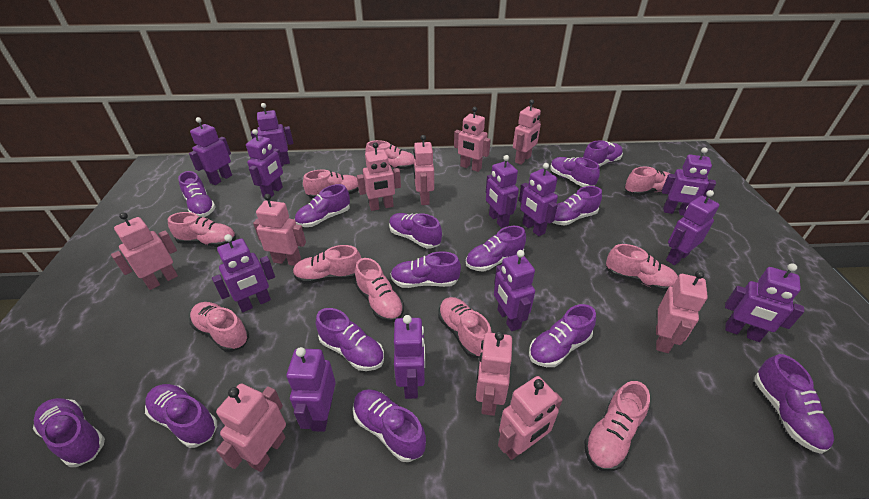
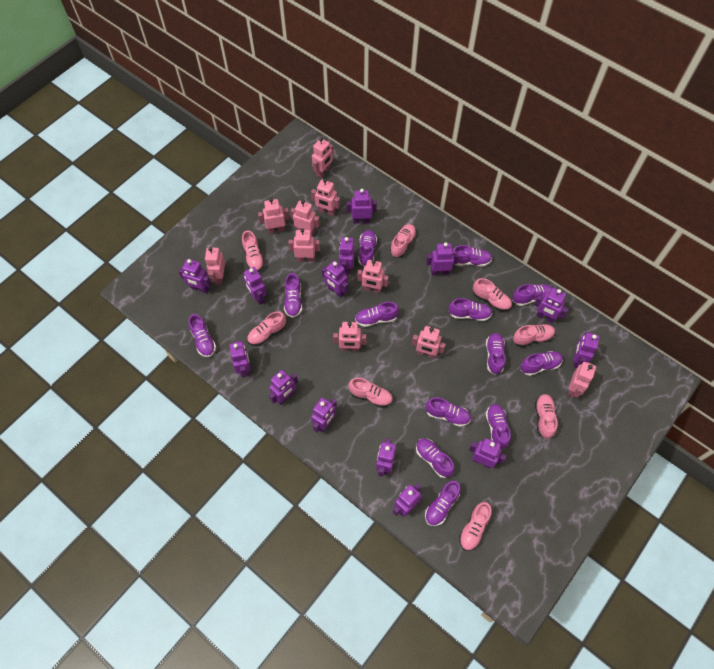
pink shoe: 10 -> 8
purple robot: 12 -> 14
purple shoe: 14 -> 13

